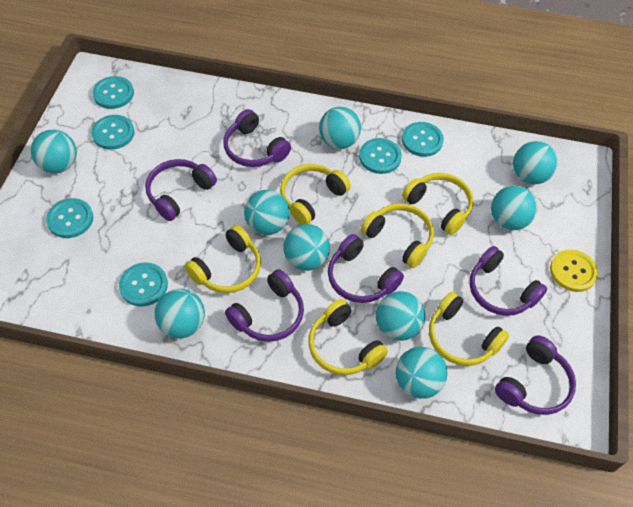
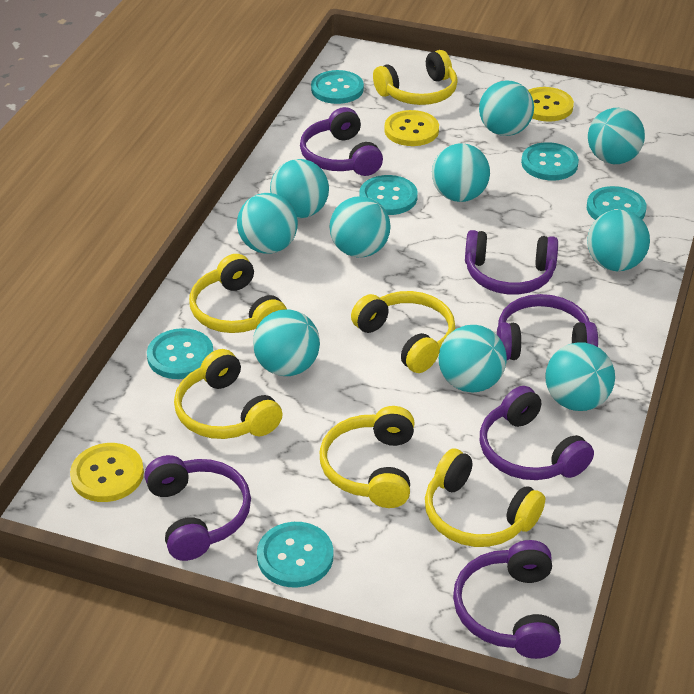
turquoise ball: 9 -> 10
yellow button: 1 -> 3

